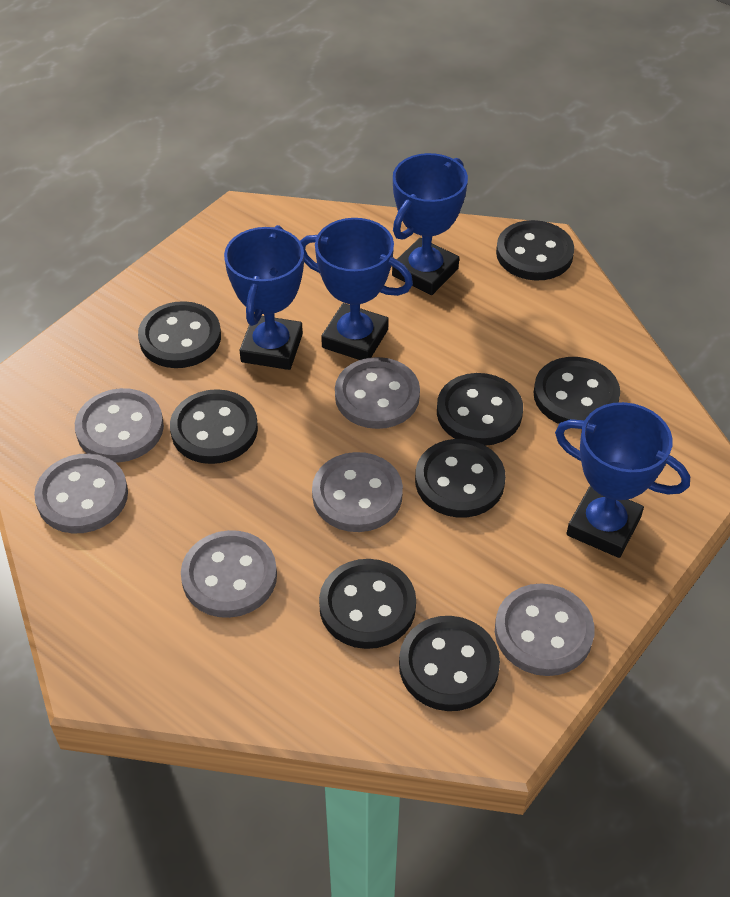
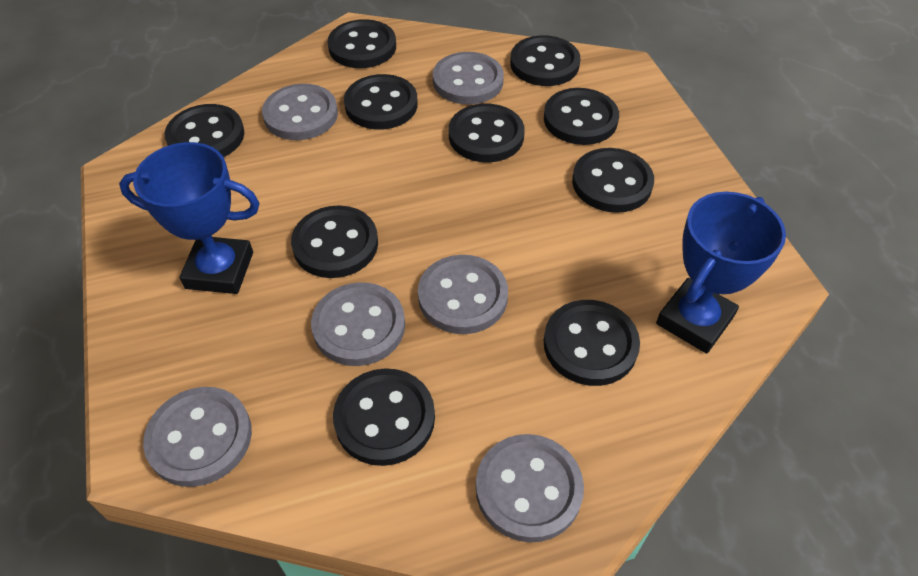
black button: 8 -> 10
blue trophy: 4 -> 2

